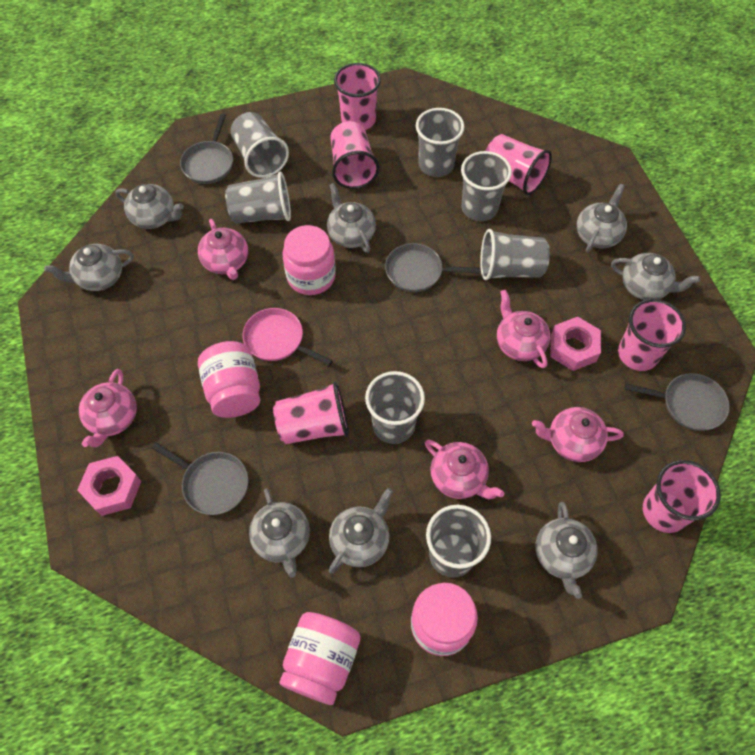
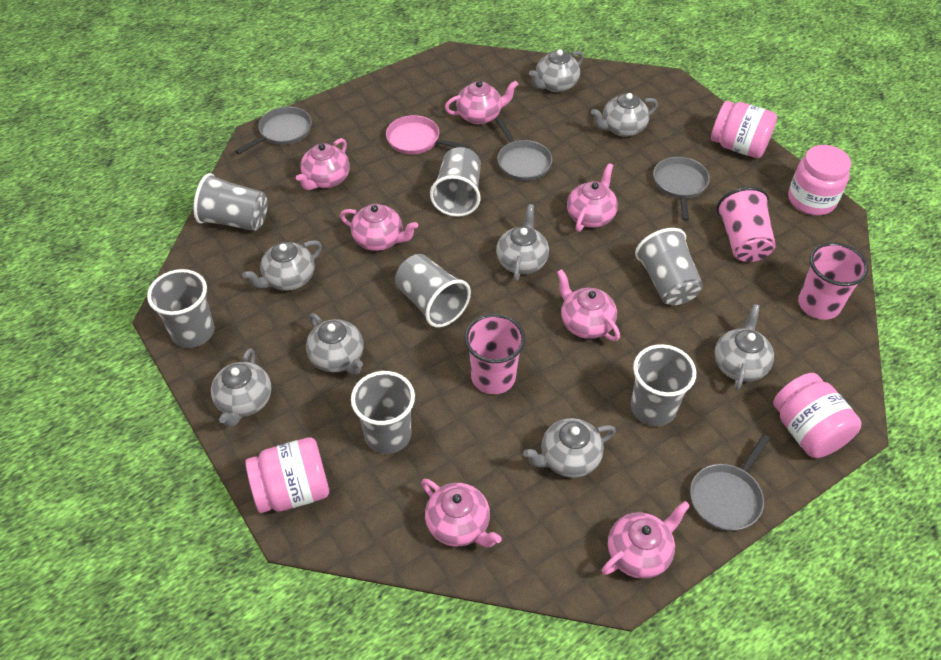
pink cup: 6 -> 3
pink nut: 2 -> 0
pink teapot: 5 -> 7

